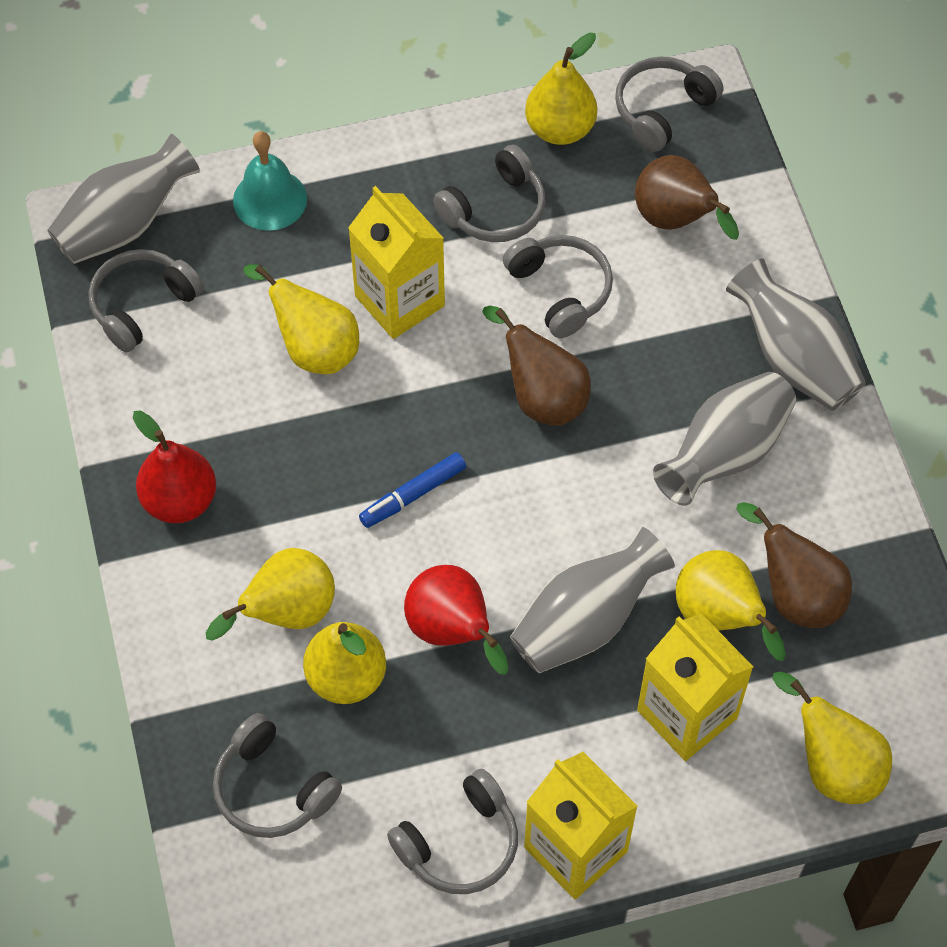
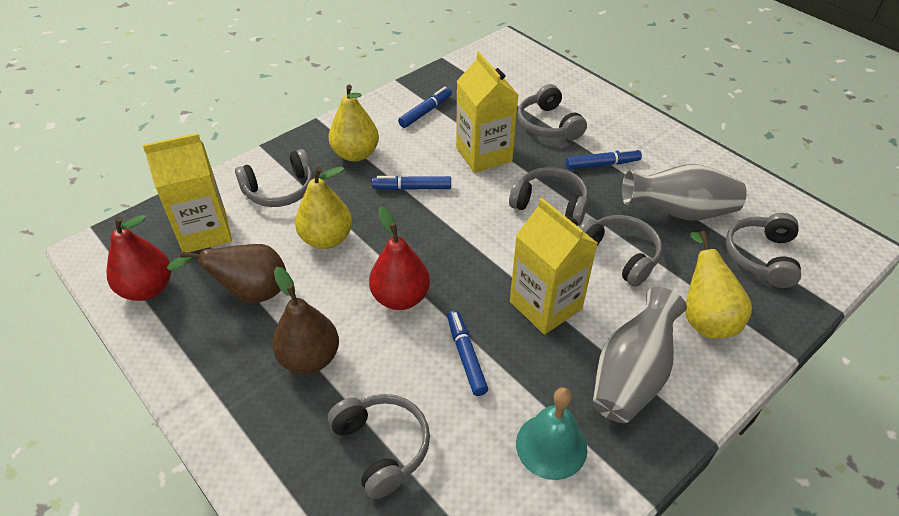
blue marker: 1 -> 4
brown pear: 3 -> 2
grey vase: 4 -> 2
yellow pear: 6 -> 3

